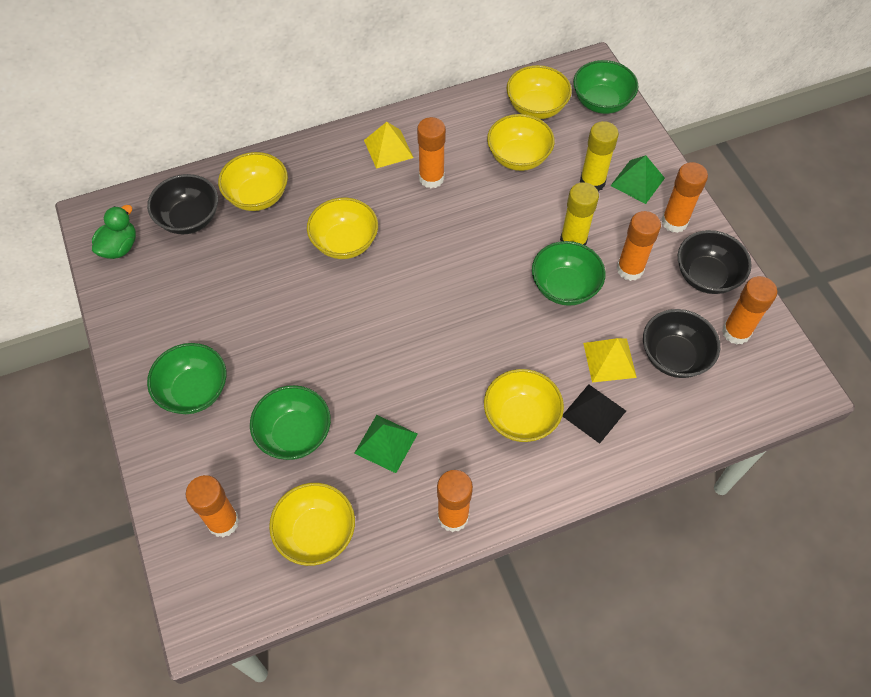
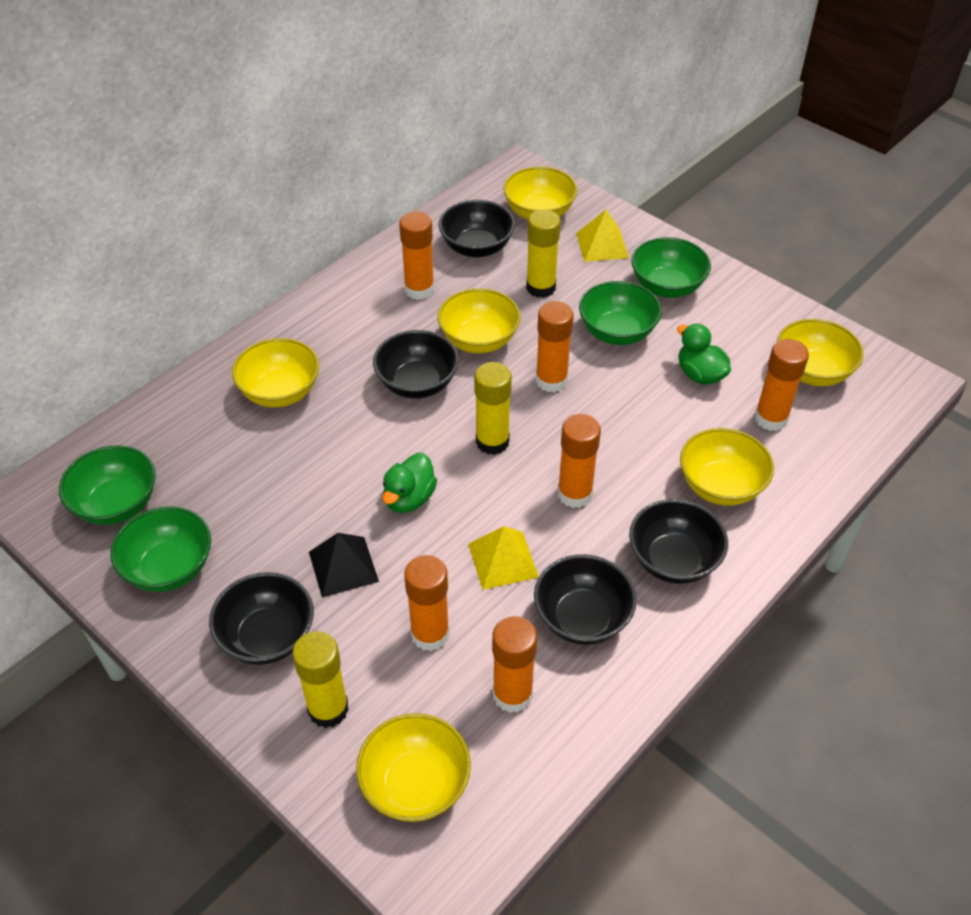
black bowl: 3 -> 5
green duck: 1 -> 2
green pyramid: 2 -> 0
yellow glue stick: 2 -> 3

